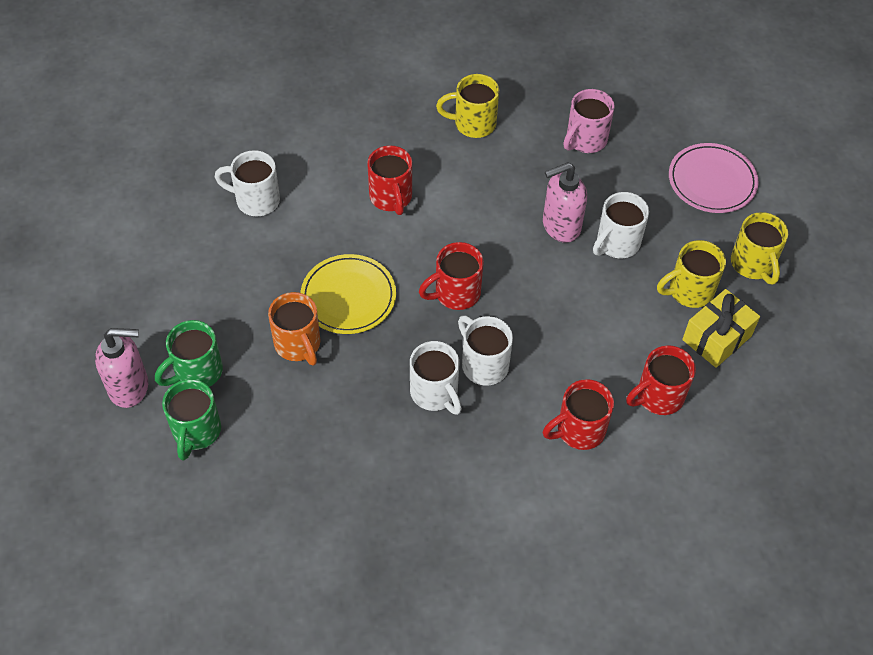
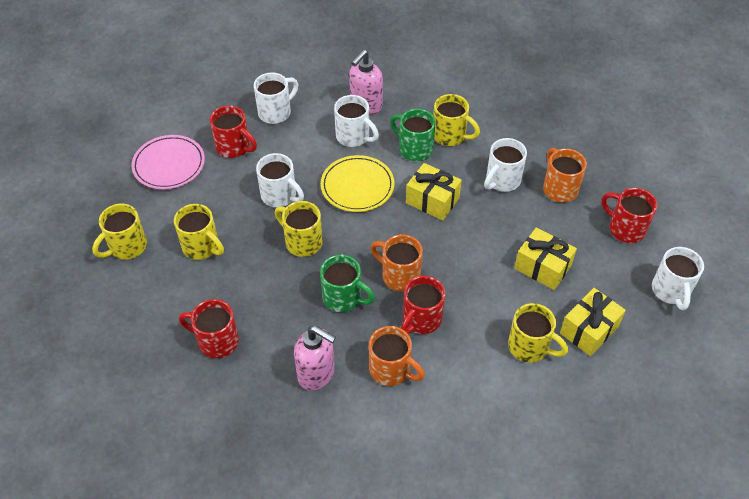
orange mug: 1 -> 3
pink mug: 1 -> 0
white mug: 4 -> 5
yellow gift: 1 -> 3
yellow mug: 3 -> 5

